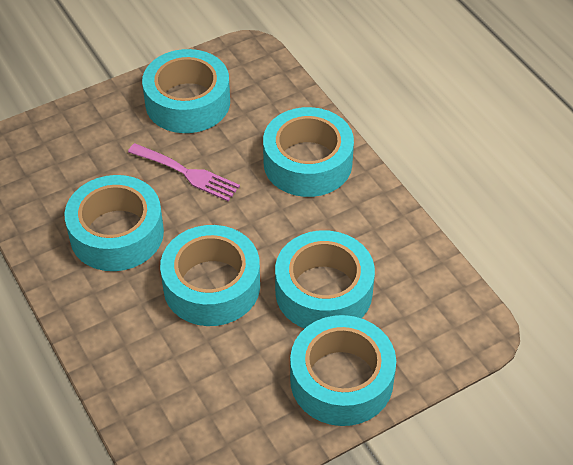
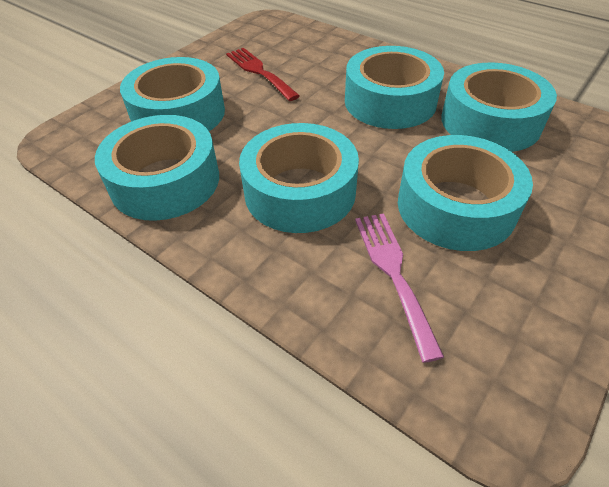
red fork: 0 -> 1

